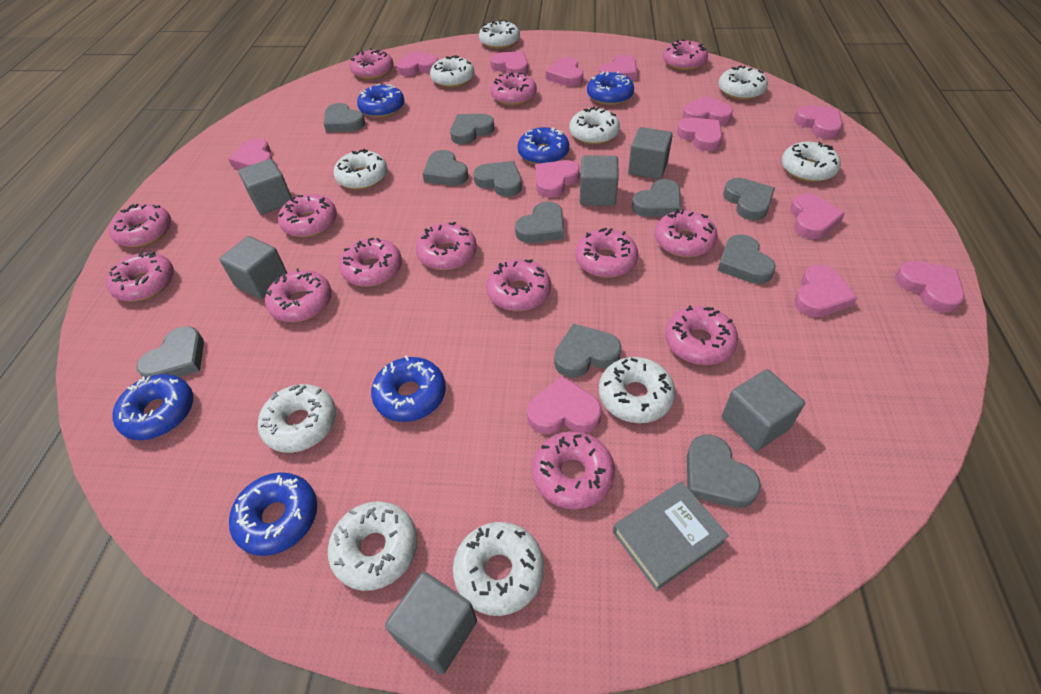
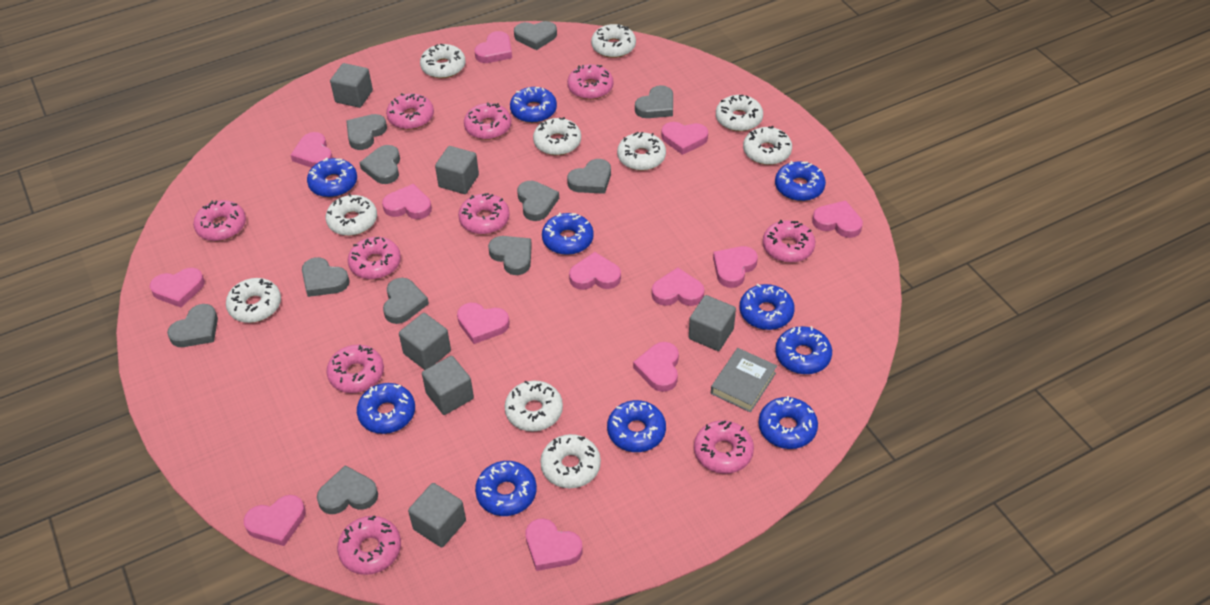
blue donut: 6 -> 10
pink donut: 14 -> 10

